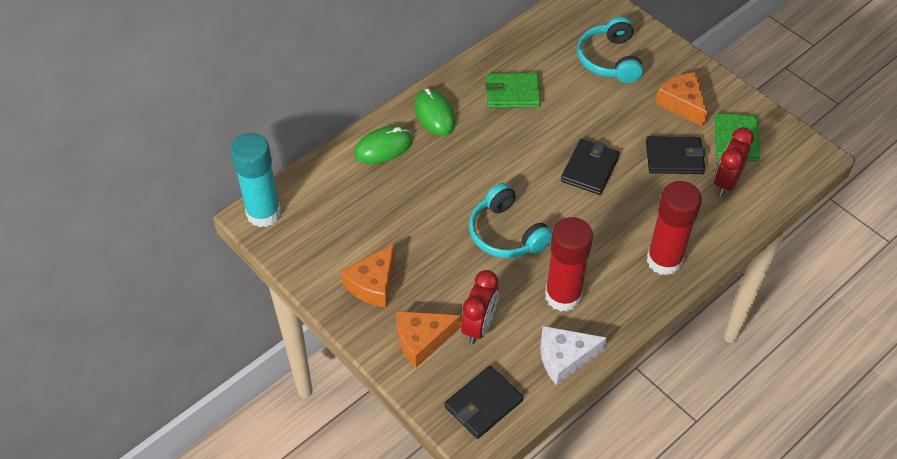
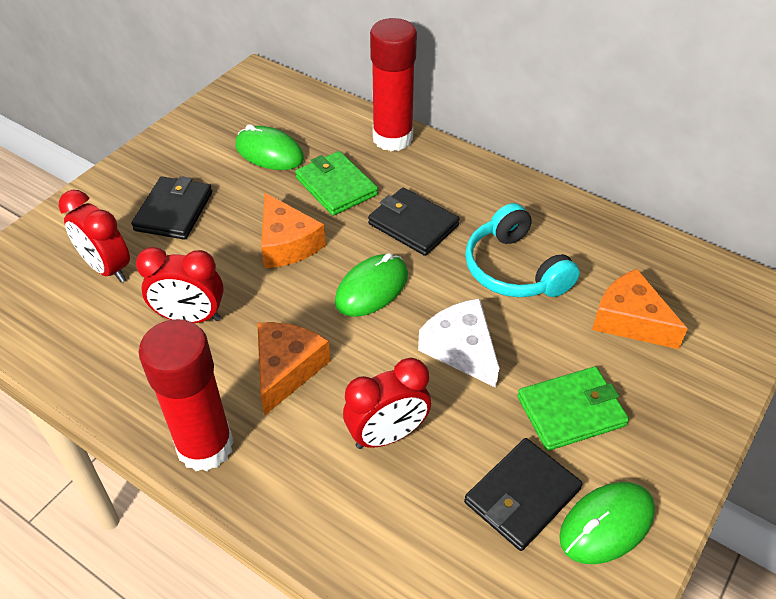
green mouse: 2 -> 3
red clock: 2 -> 3
turquoise glue stick: 1 -> 0
turquoise headphones: 2 -> 1

